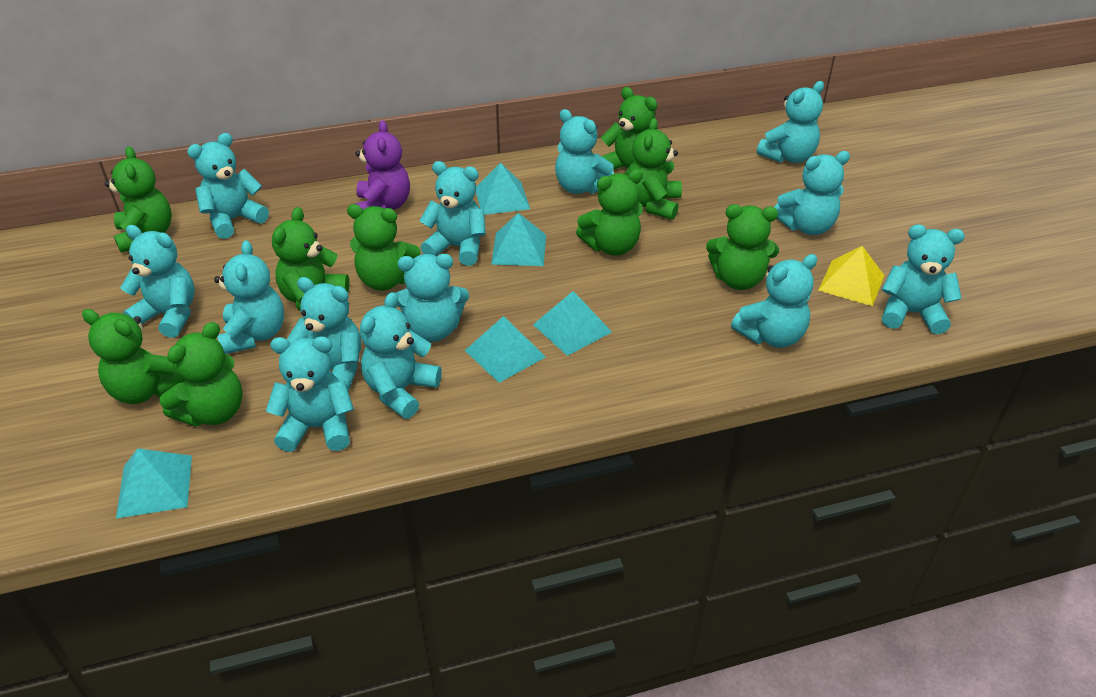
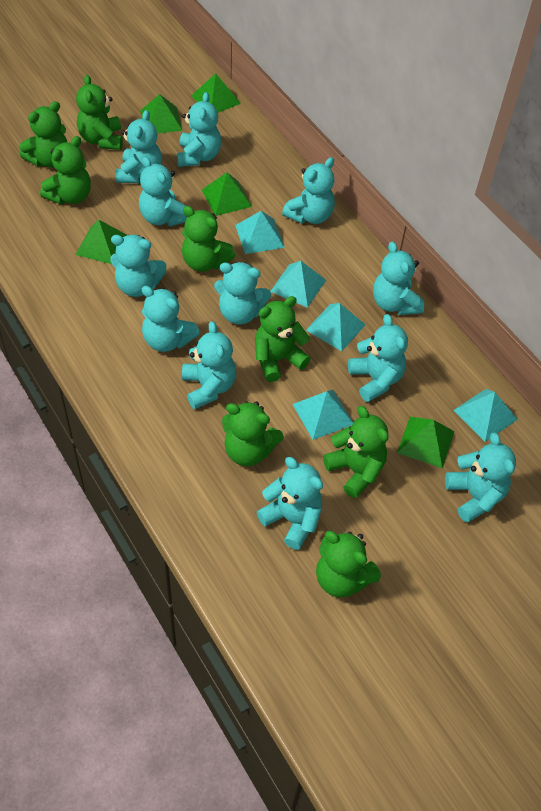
green pyramid: 0 -> 5
green teddy bear: 9 -> 8
purple teddy bear: 1 -> 0
turquoise teddy bear: 13 -> 12
yellow pyramid: 1 -> 0

